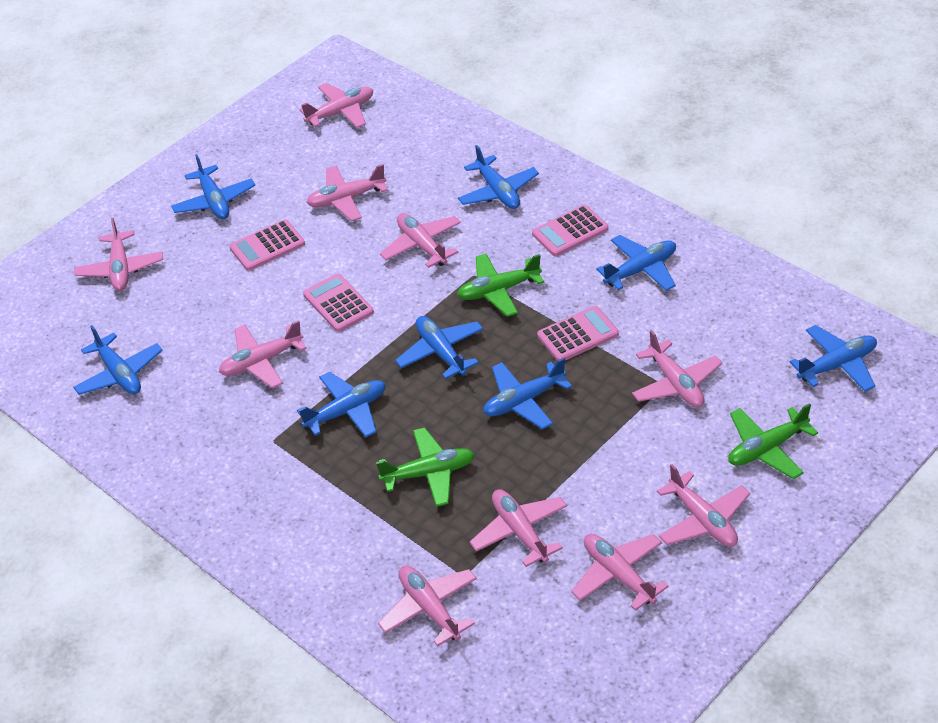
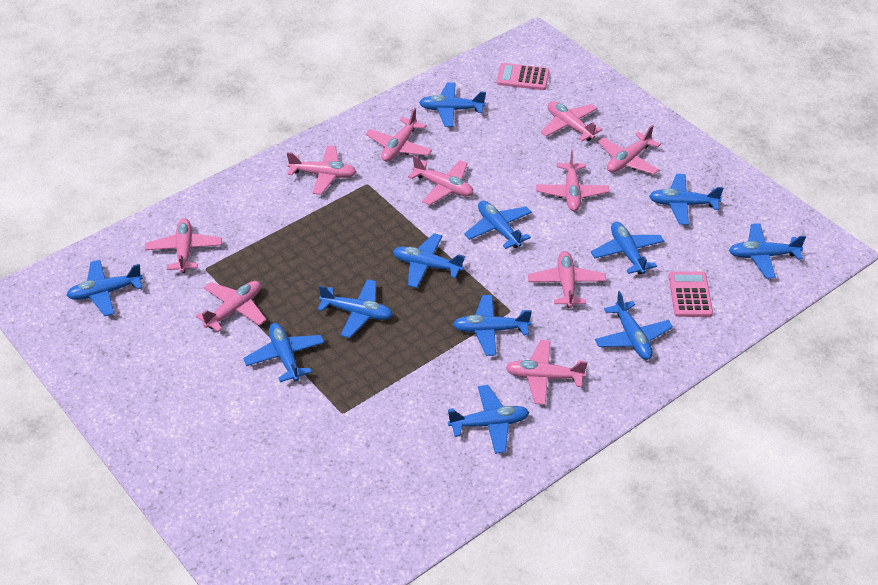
blue plane: 8 -> 12
green plane: 3 -> 0
pink calculator: 4 -> 2

